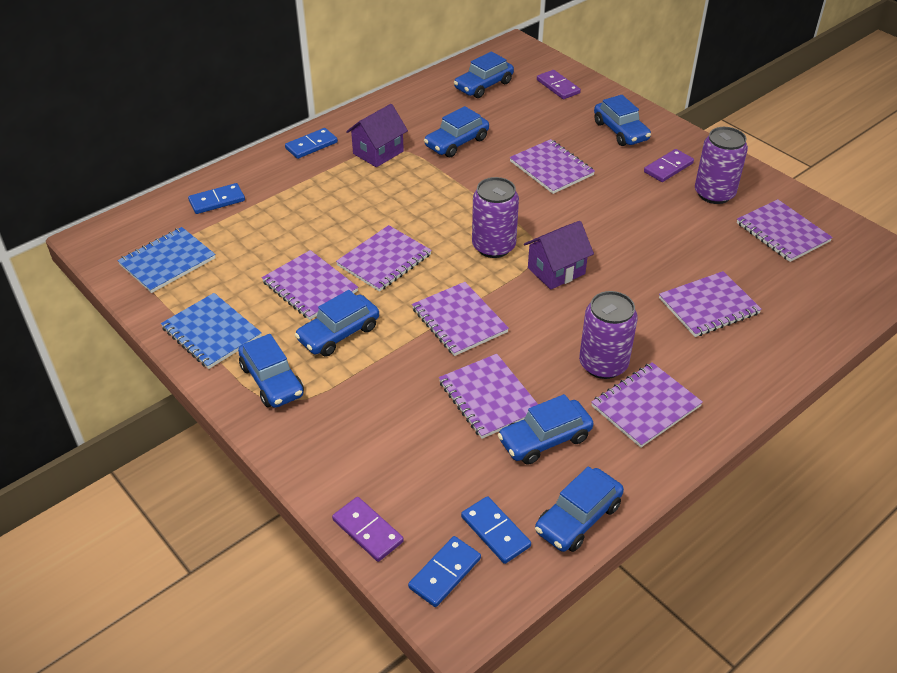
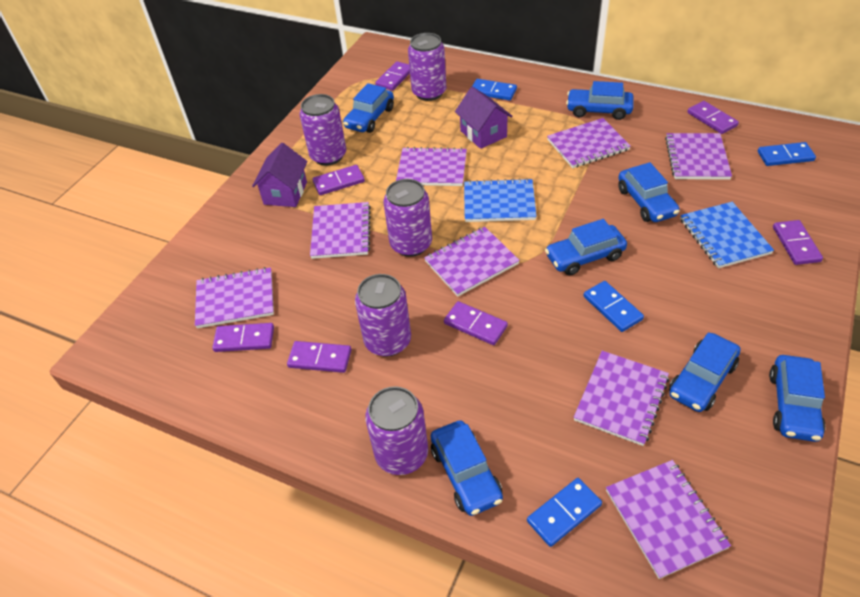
purple can: 3 -> 5
purple domino: 3 -> 7

